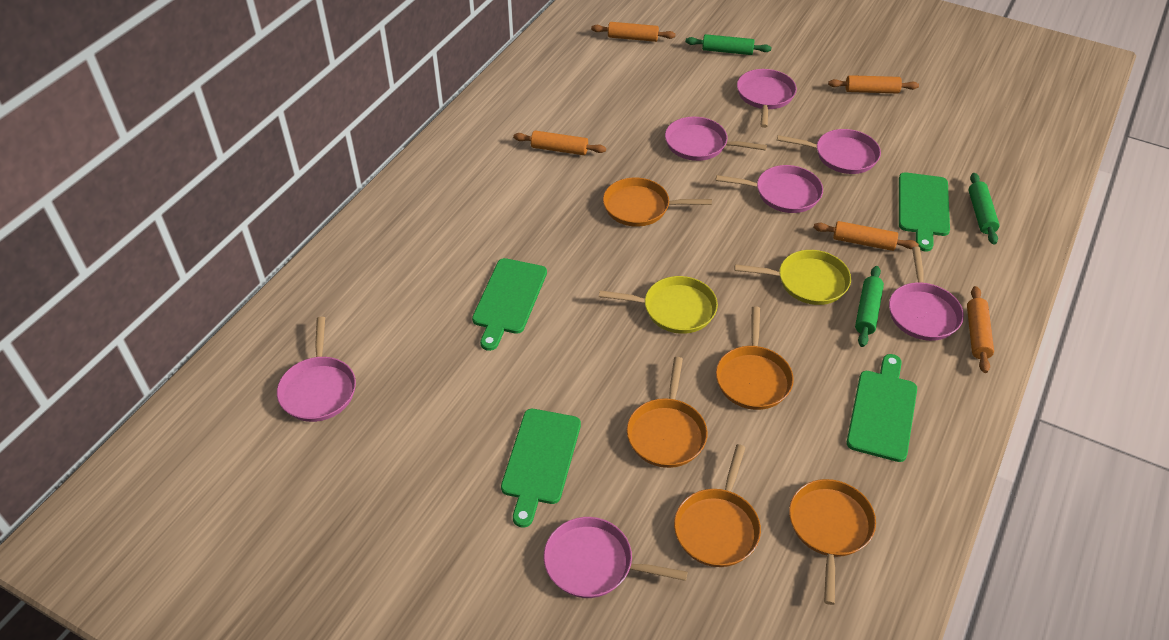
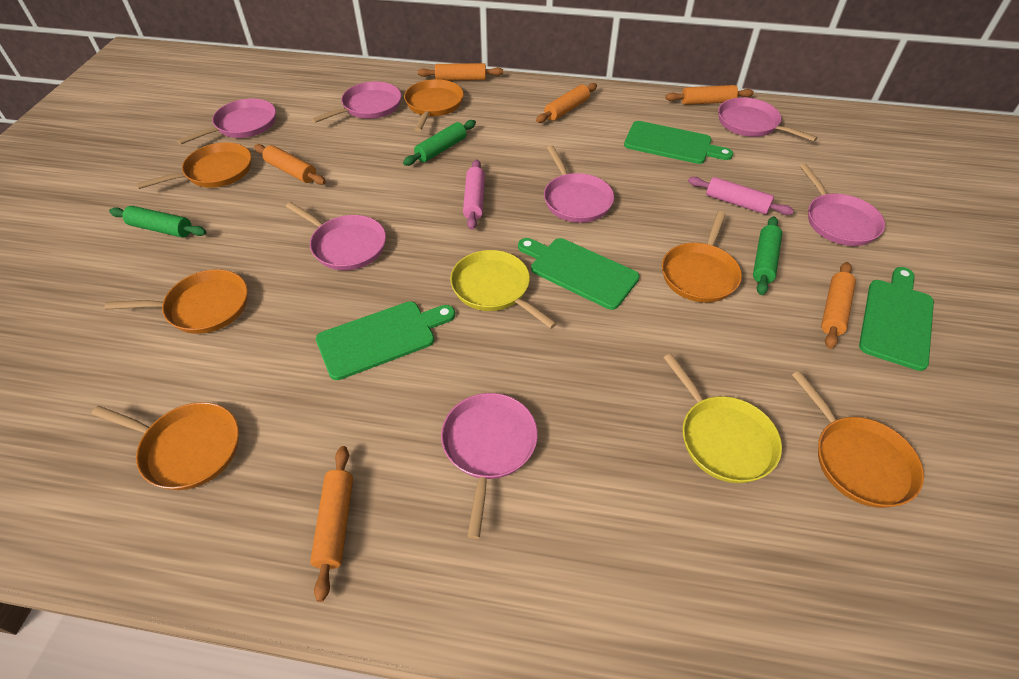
orange pan: 5 -> 6
orange rolling pin: 5 -> 6
pink rolling pin: 0 -> 2

